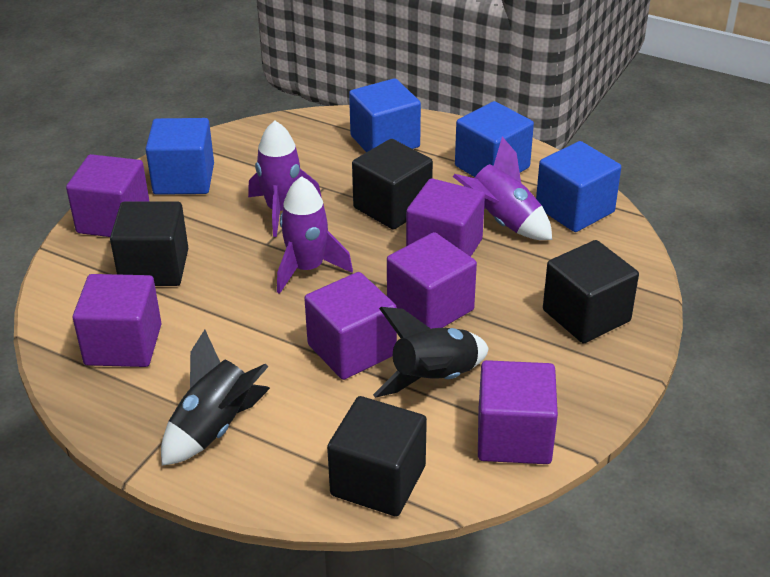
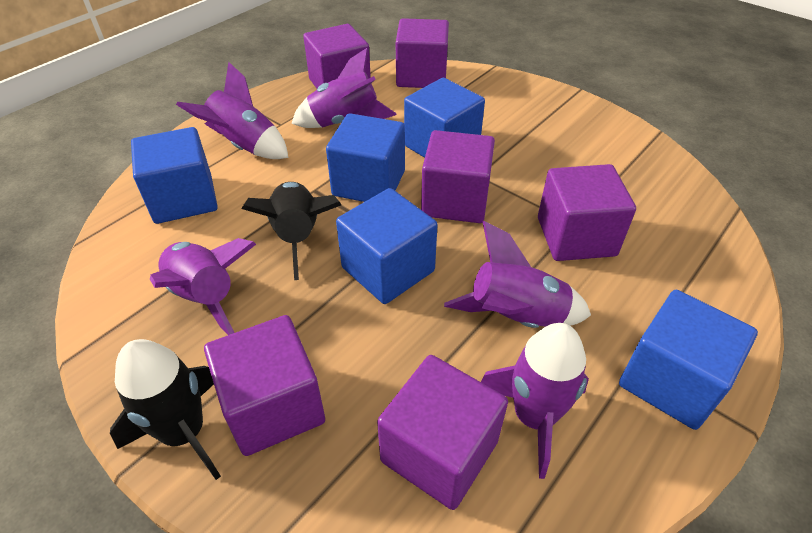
black cube: 4 -> 0
blue cube: 4 -> 5
purple rocket: 3 -> 5

